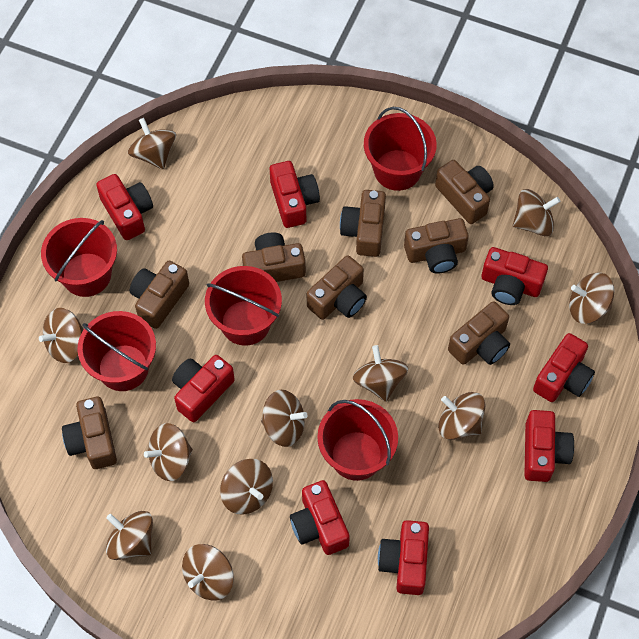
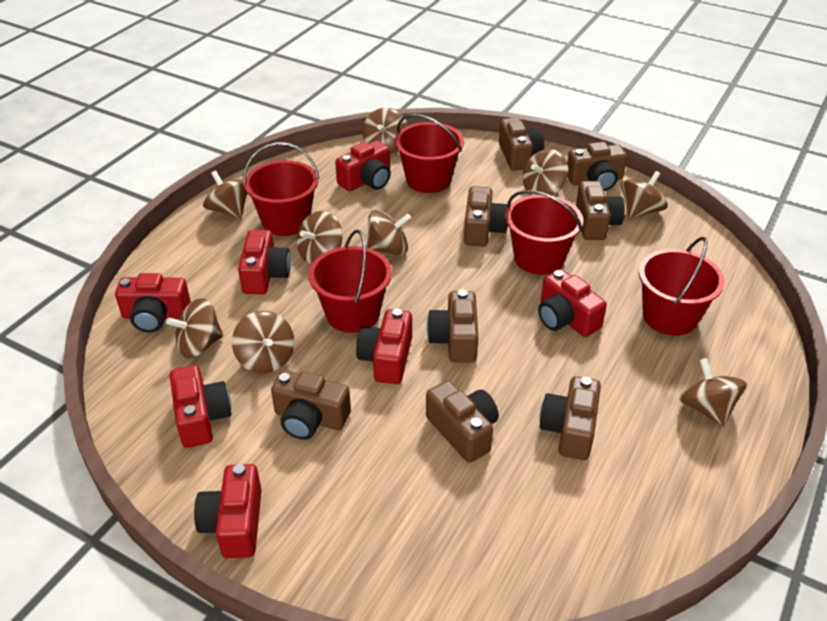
brown spinning top: 11 -> 9
red camera: 8 -> 7

